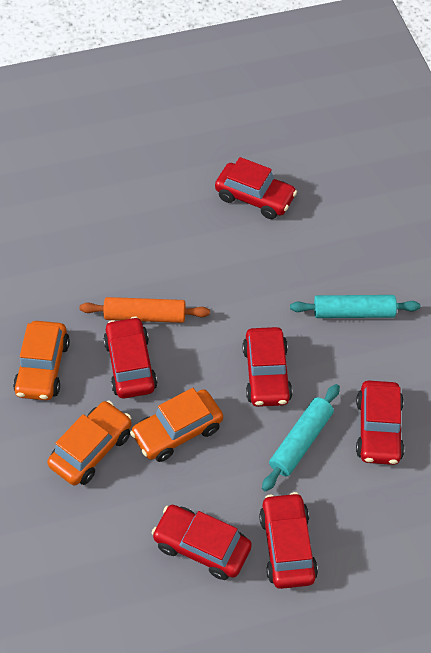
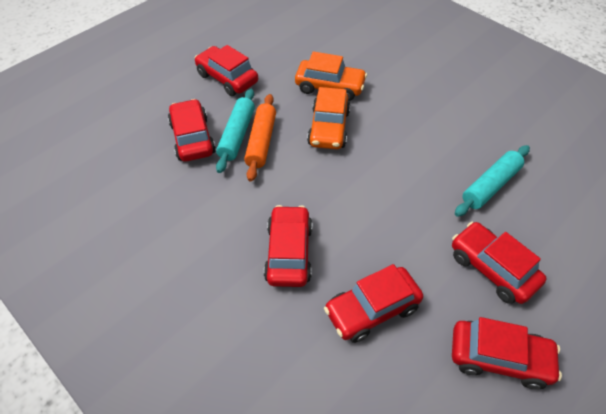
orange car: 3 -> 2

